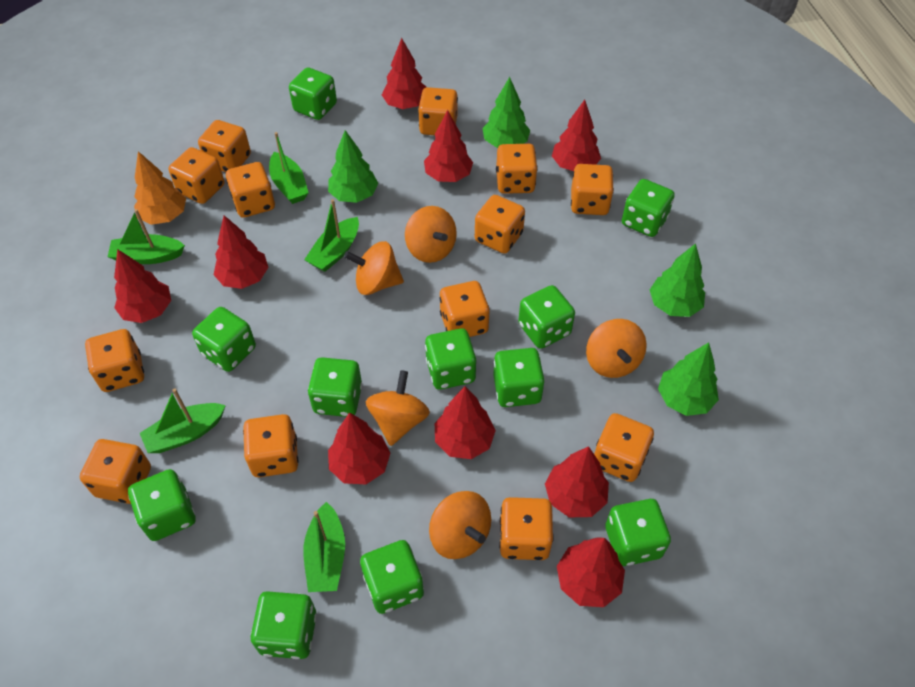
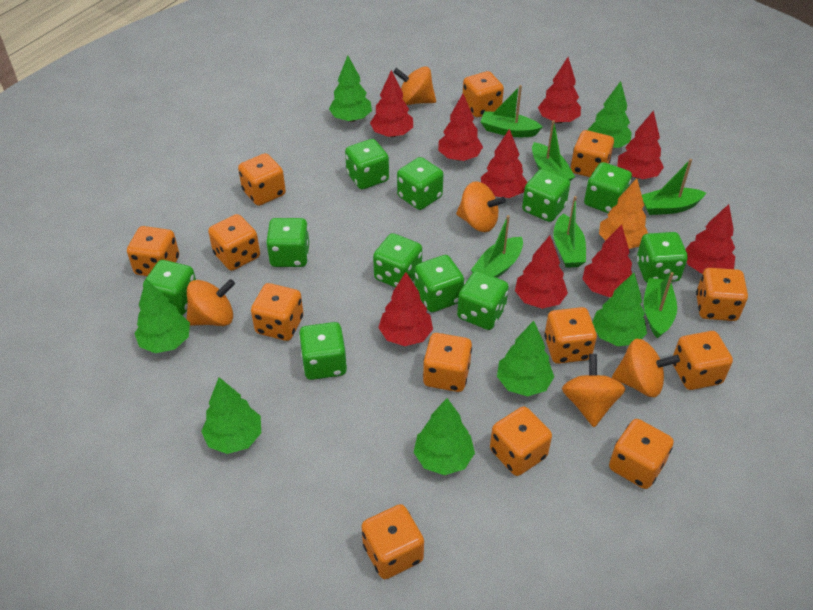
green boat: 5 -> 6
green tree: 4 -> 7

